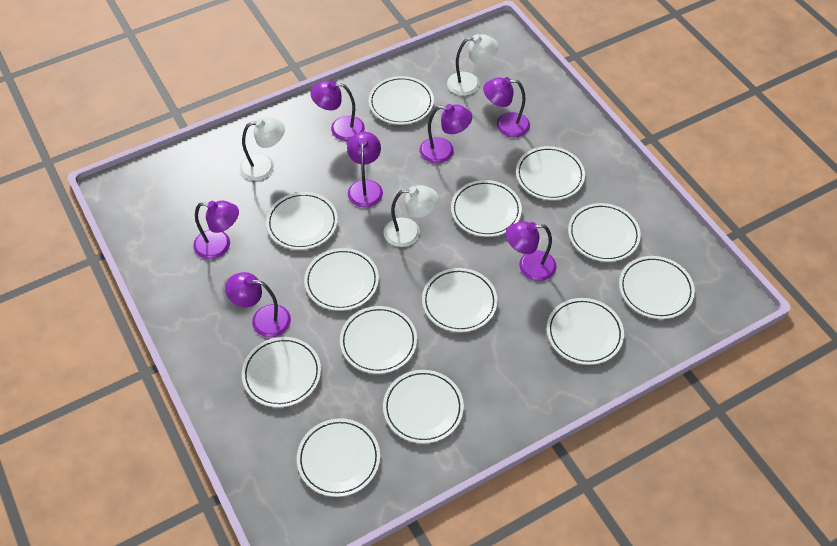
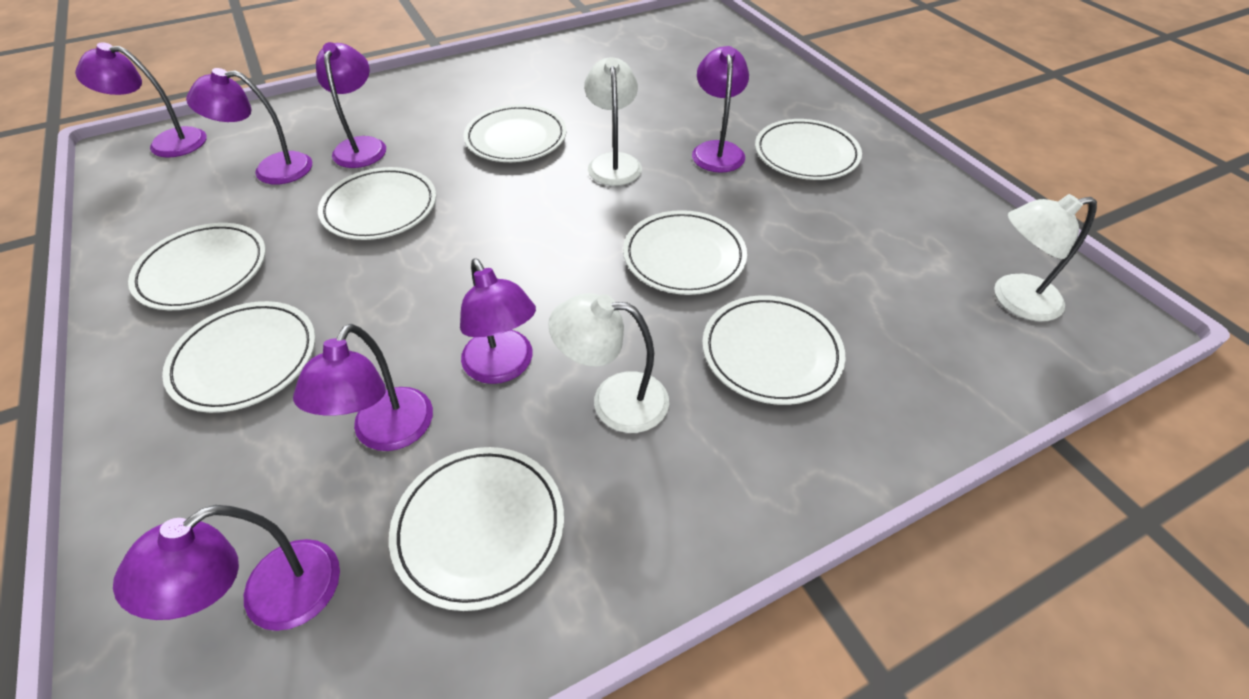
white plate: 13 -> 8

